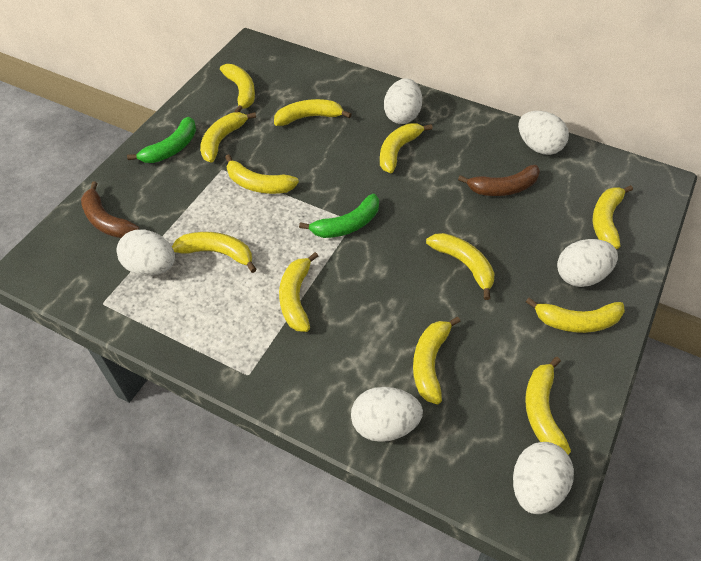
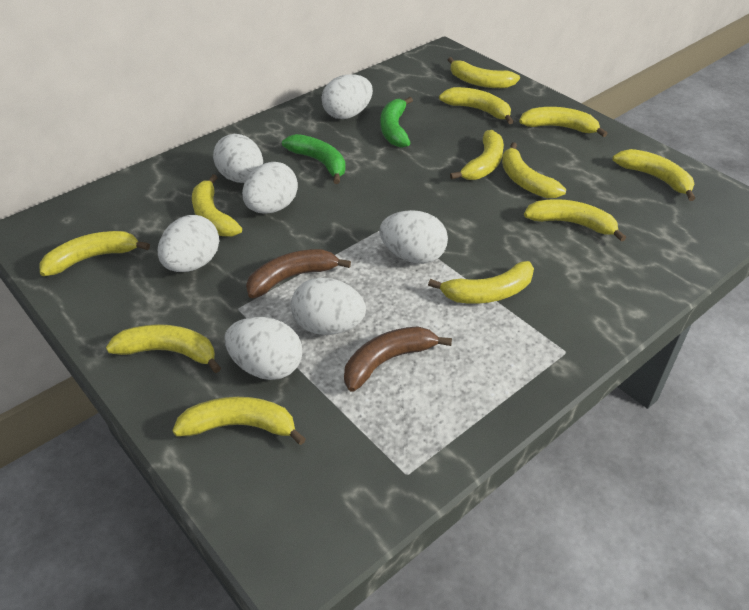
white egg: 6 -> 7

